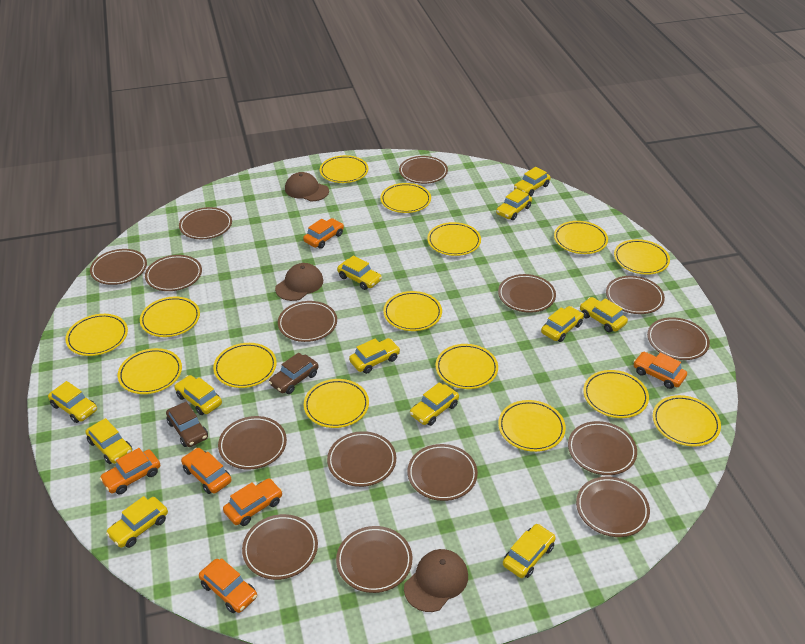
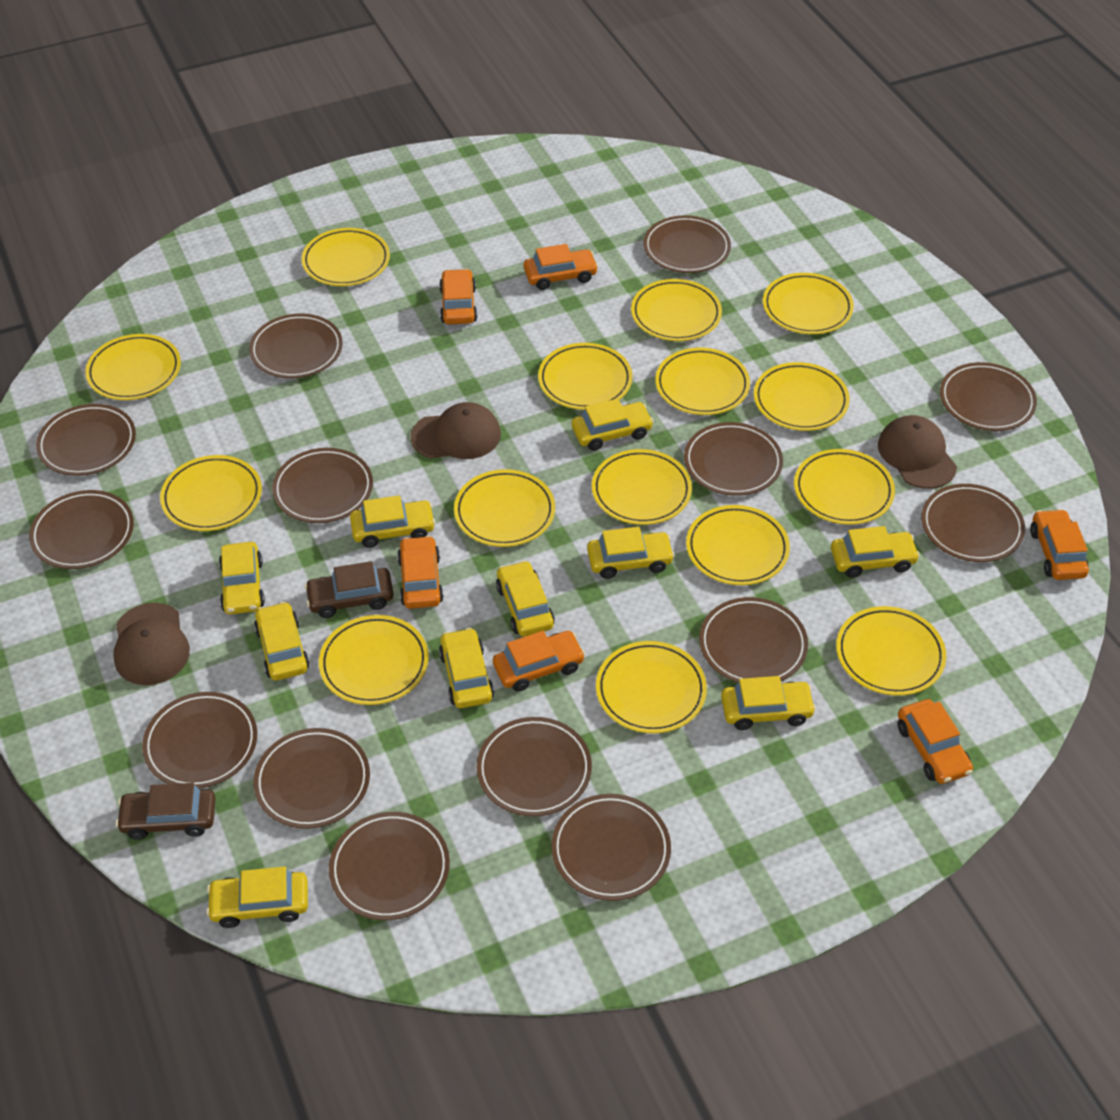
brown plate: 15 -> 14
yellow car: 12 -> 10

